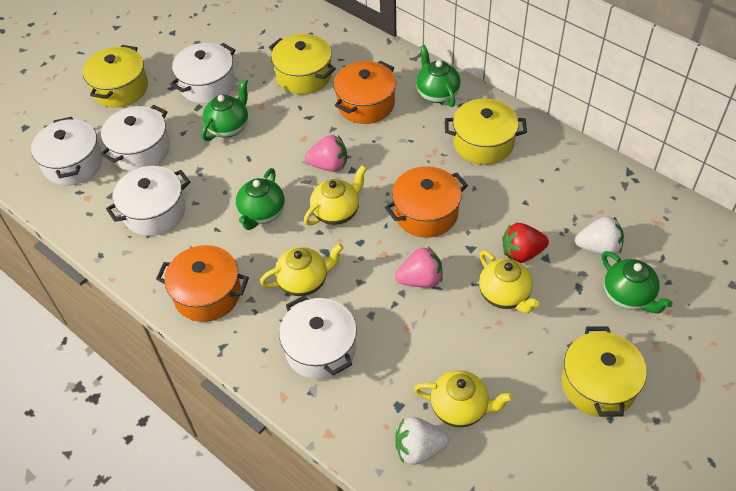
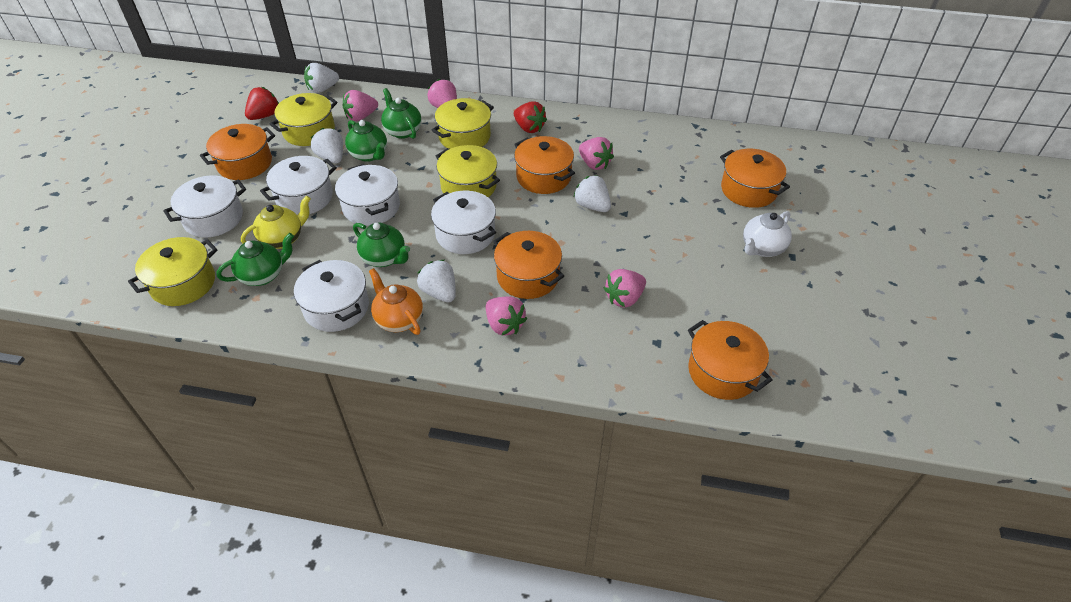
orange pot: 3 -> 5
orange teapot: 0 -> 1
pink strawberry: 2 -> 5
red strawberry: 1 -> 2
white strawberry: 2 -> 4
white teapot: 0 -> 1
yellow teapot: 4 -> 1

